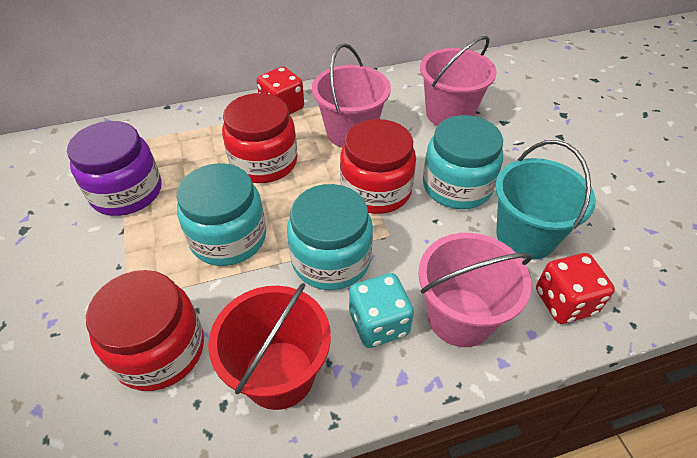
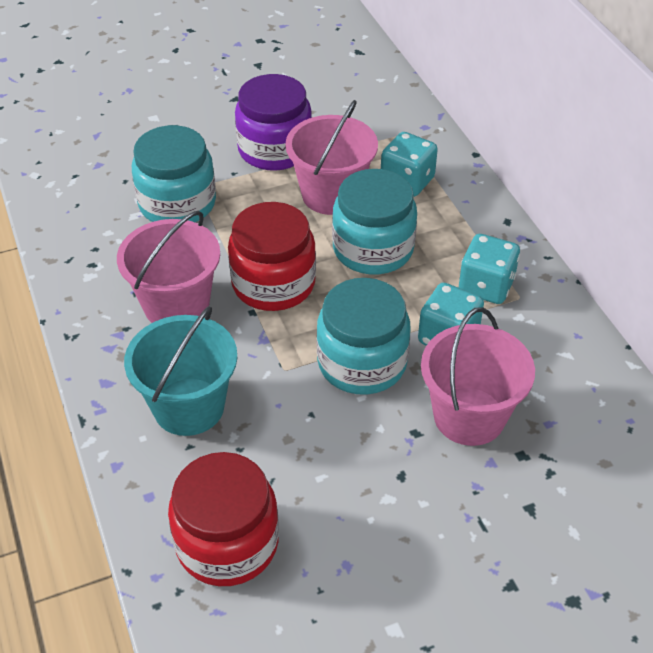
red bucket: 1 -> 0
red dice: 2 -> 0
red jar: 3 -> 2
turquoise dice: 1 -> 3

